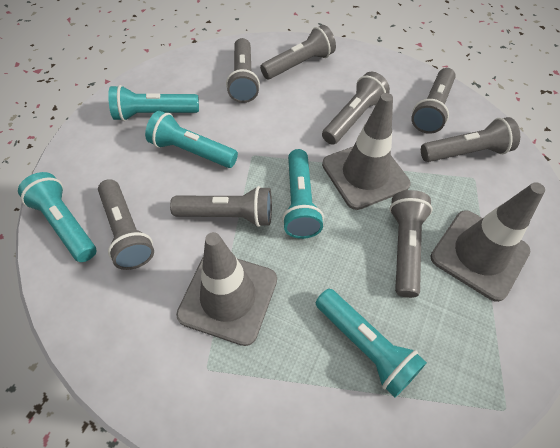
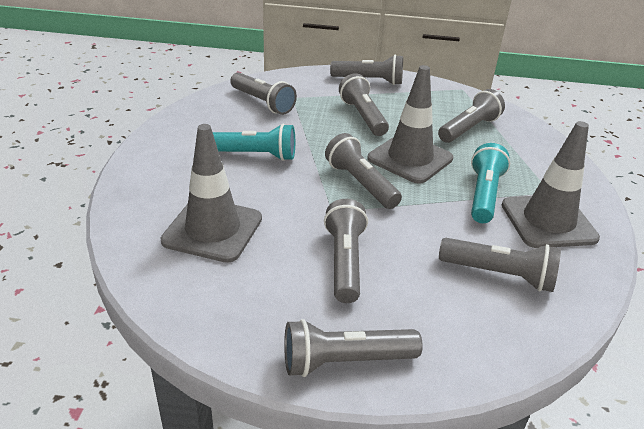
turquoise flashlight: 5 -> 2

